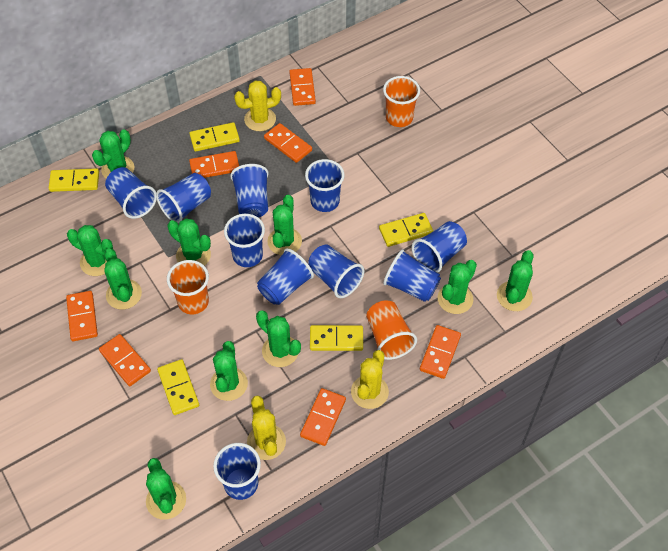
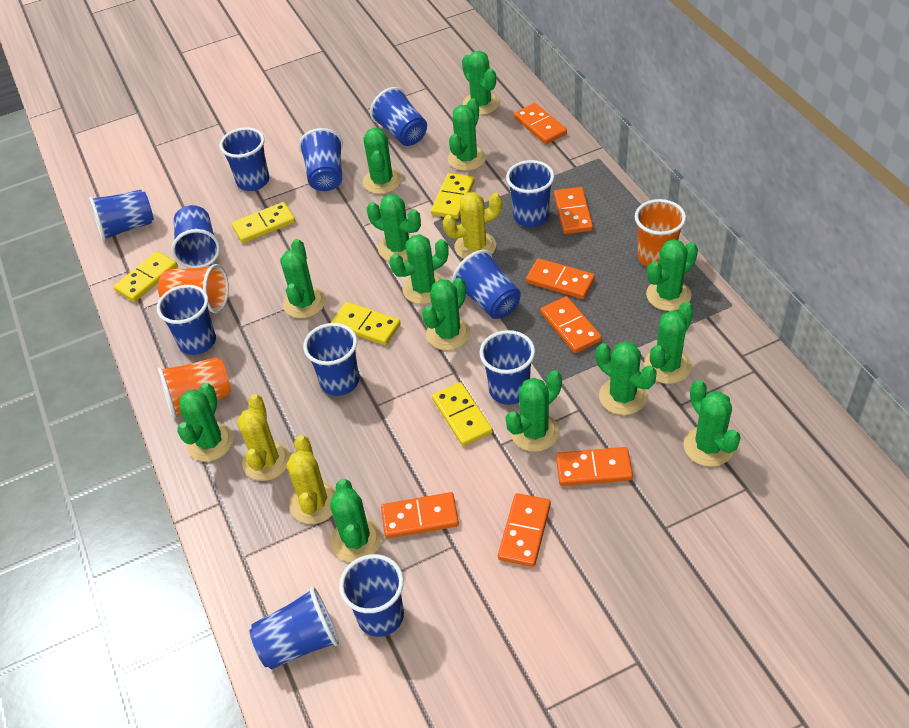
blue cup: 10 -> 12
green cactus: 10 -> 14

